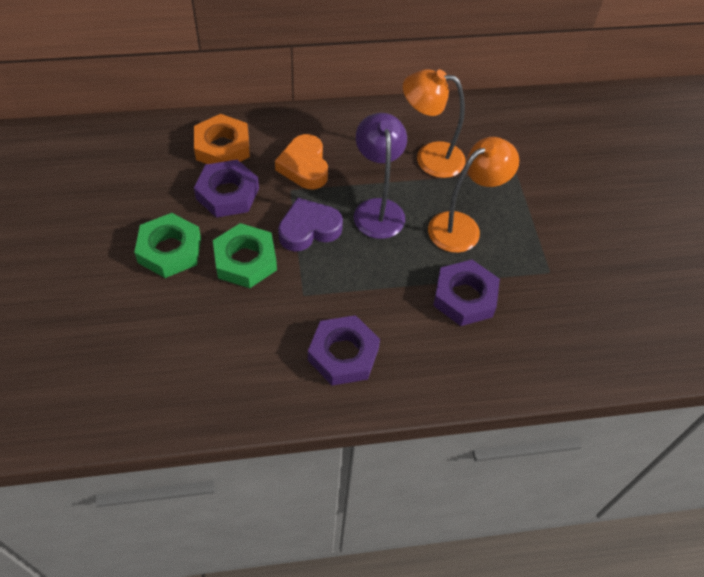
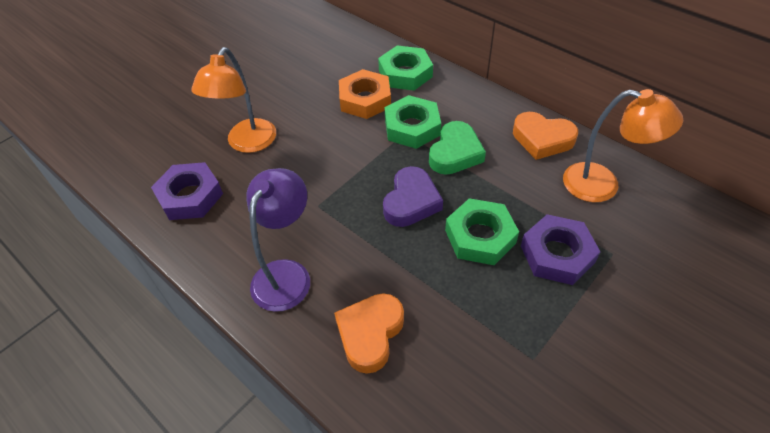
green heart: 0 -> 1
green nut: 2 -> 3
orange heart: 1 -> 2
purple nut: 3 -> 2

